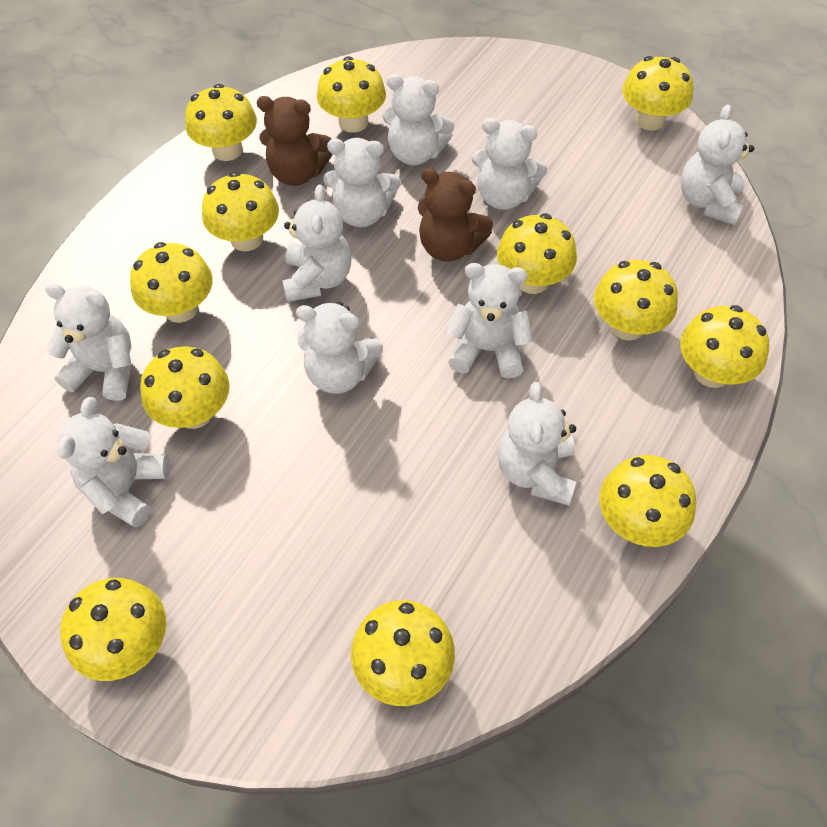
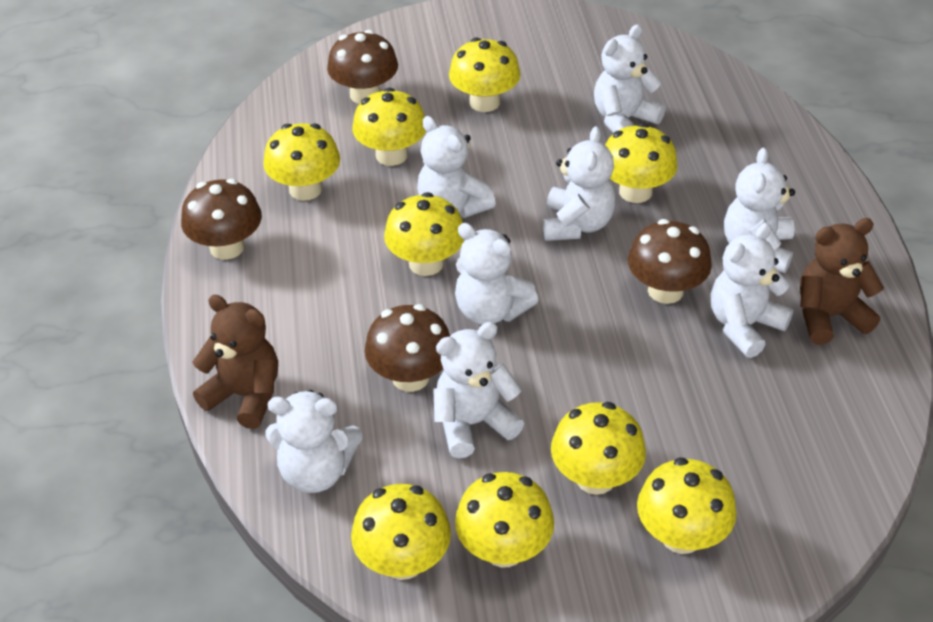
brown mushroom: 0 -> 4
white teddy bear: 10 -> 8
yellow mushroom: 12 -> 9

